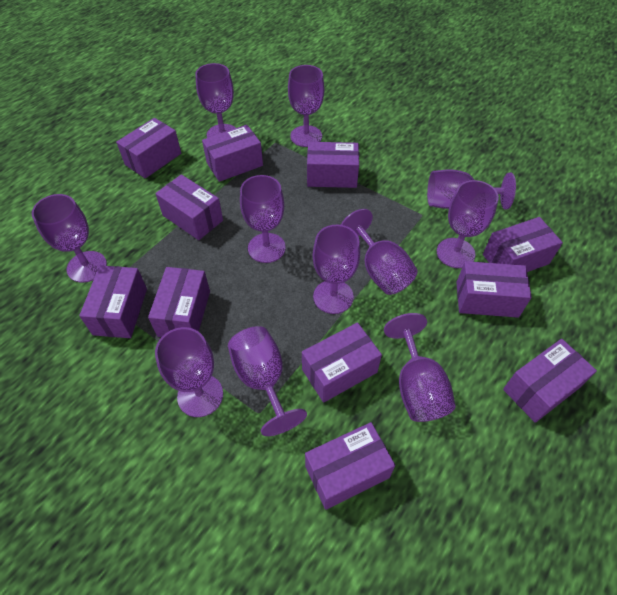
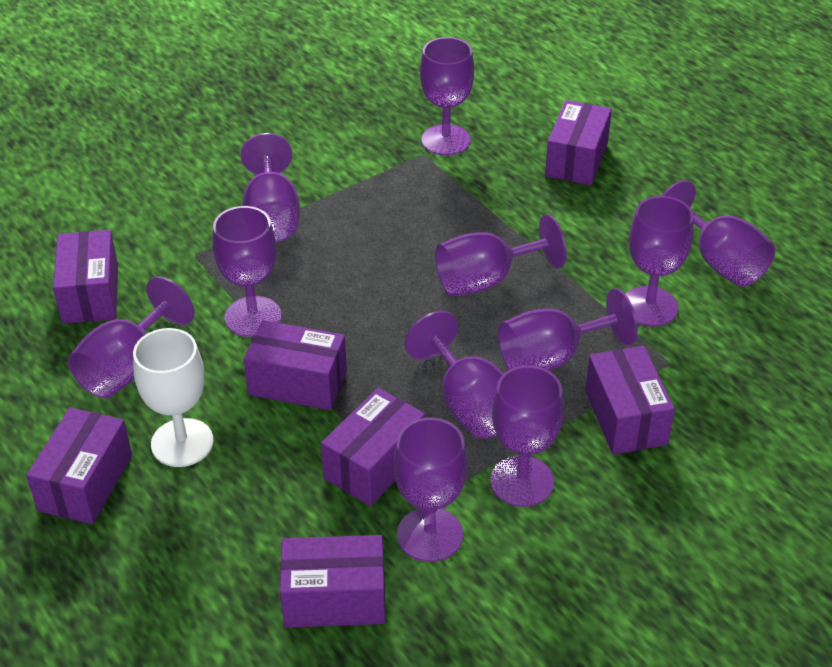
purple box: 11 -> 7
white goblet: 0 -> 1

